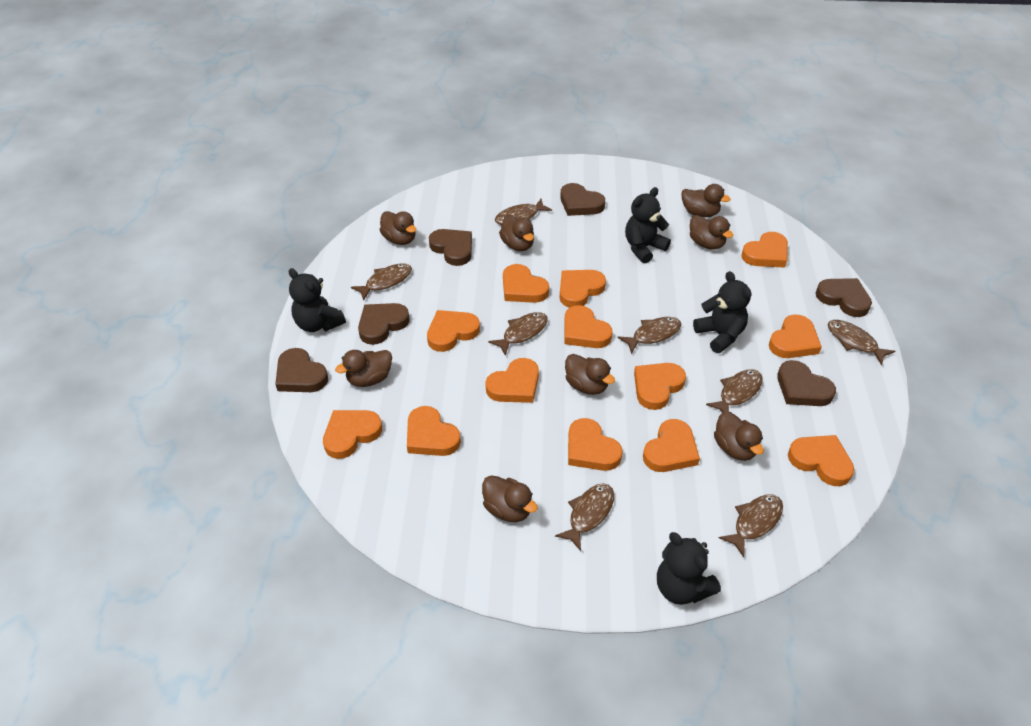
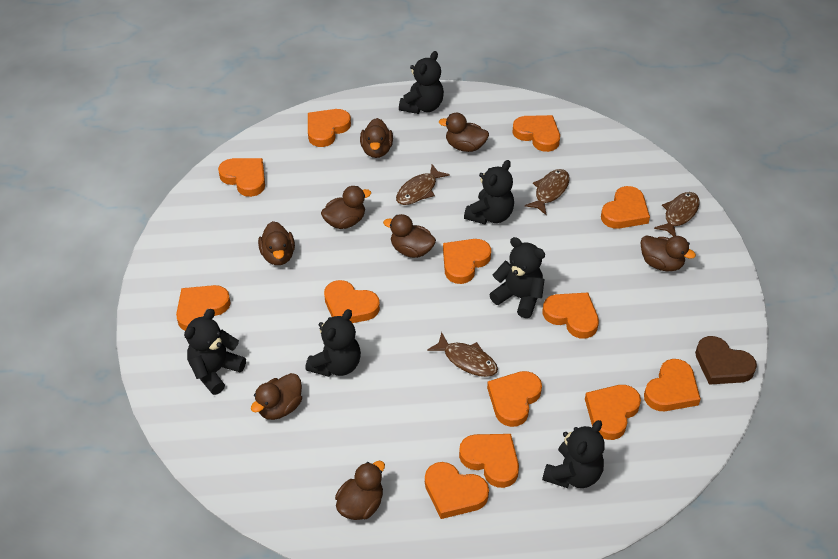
black teddy bear: 4 -> 6
brown fish: 8 -> 4
brown heart: 6 -> 1

